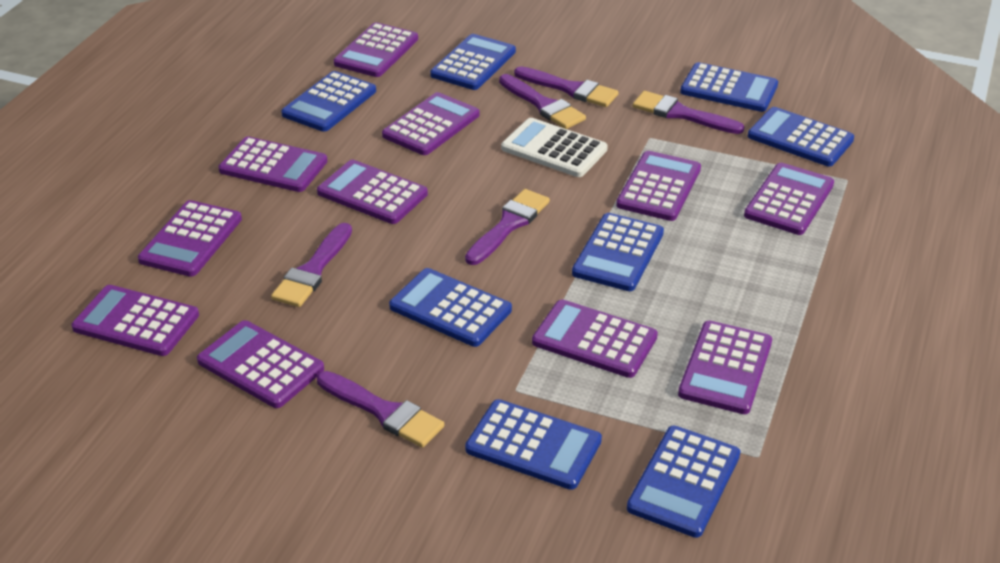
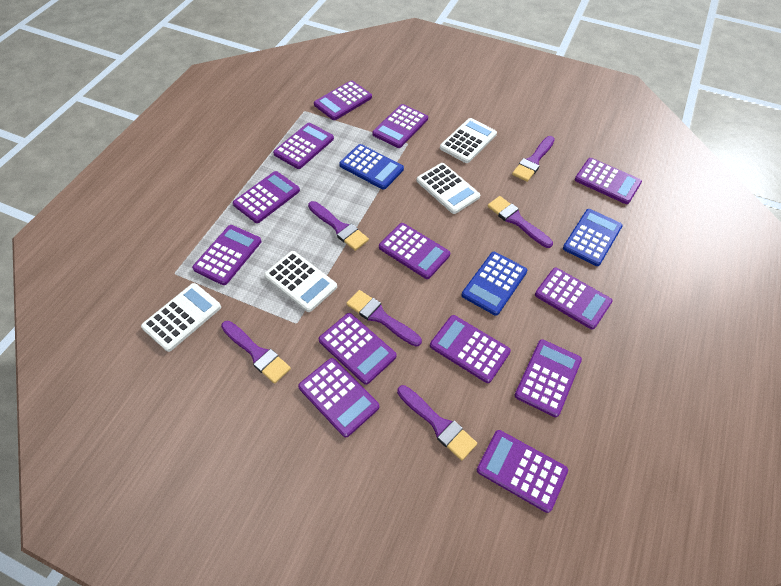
blue calculator: 8 -> 3
purple calculator: 11 -> 13
white calculator: 1 -> 4

